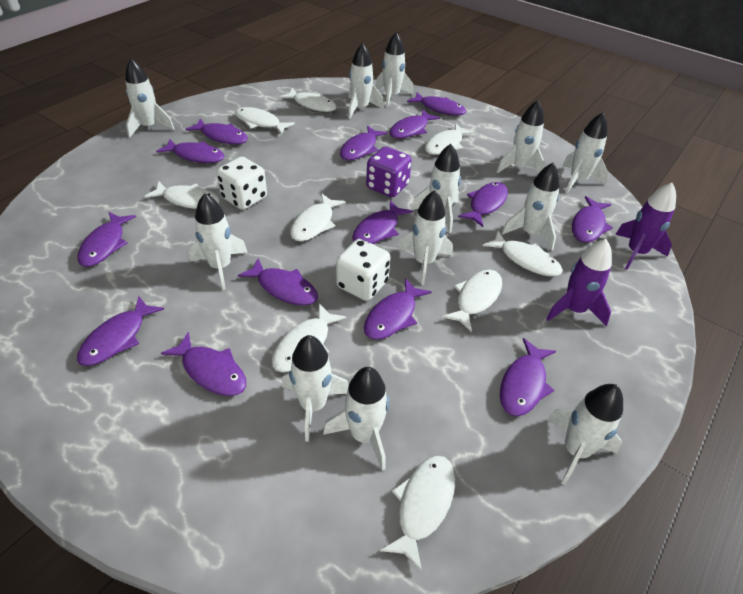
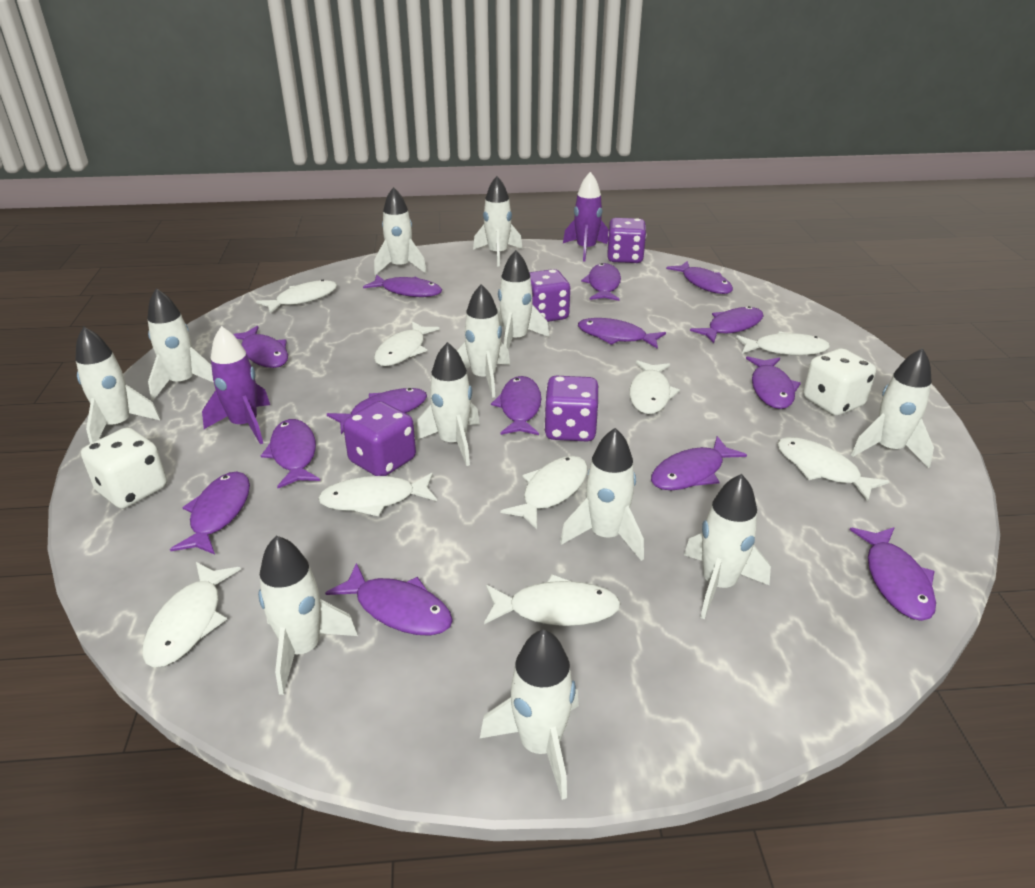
purple dice: 1 -> 4

